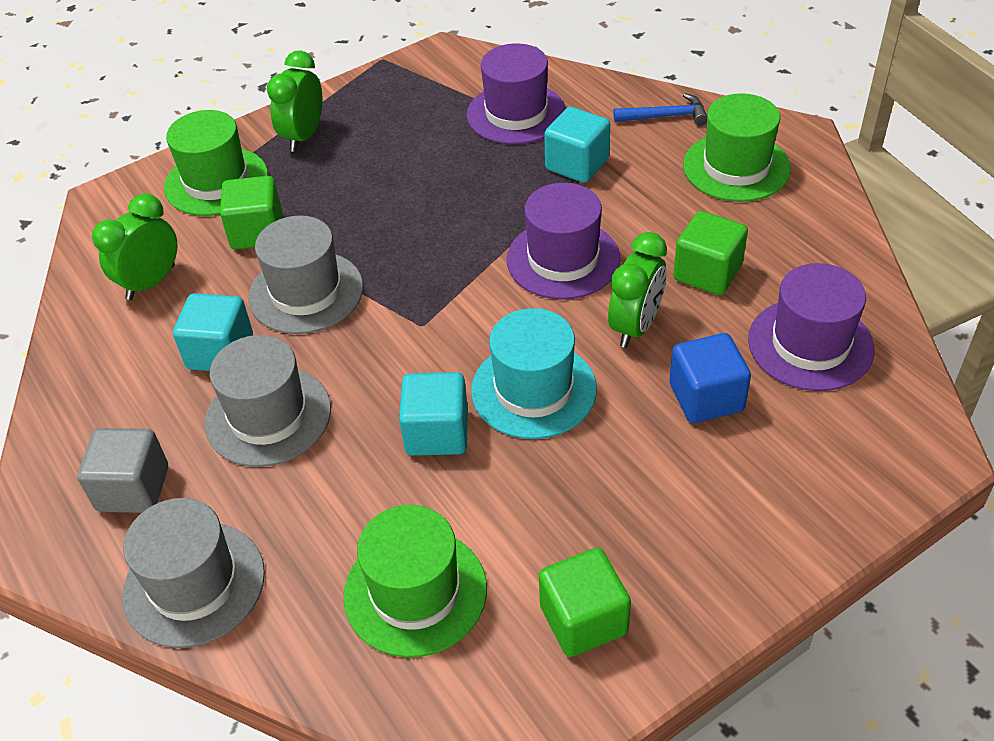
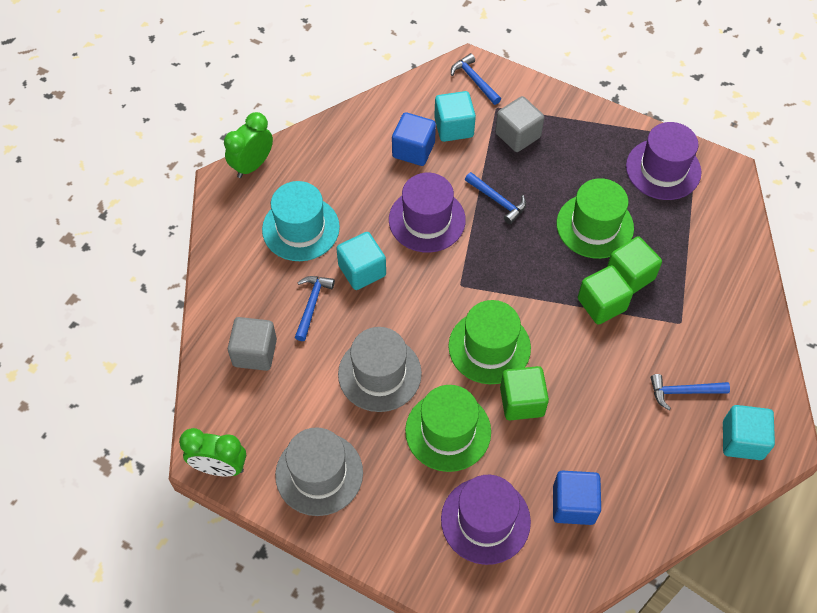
blue cube: 1 -> 2
blue hammer: 1 -> 4
green clock: 3 -> 2
grey cube: 1 -> 2
grey hat: 3 -> 2

